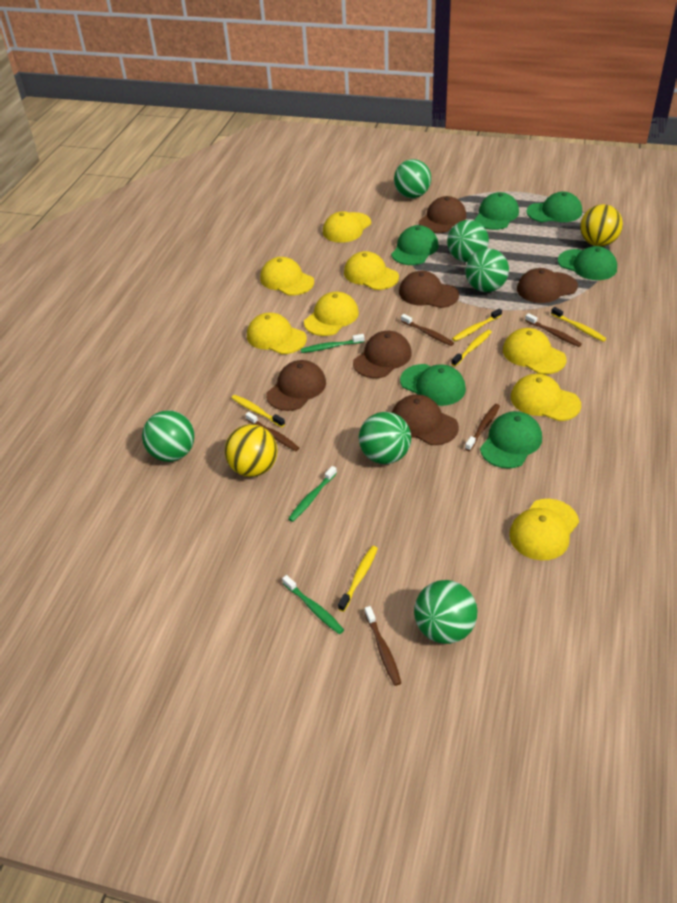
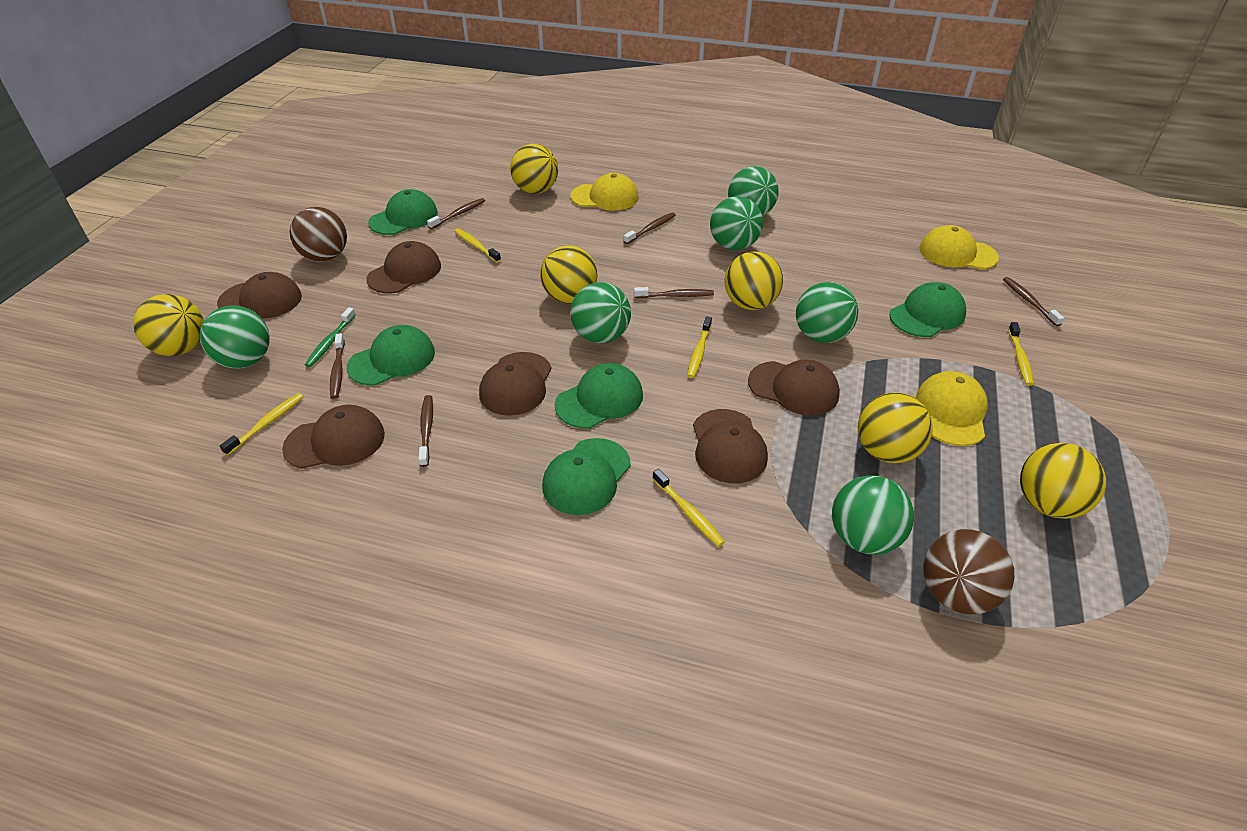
brown ball: 0 -> 2
brown toothbrush: 5 -> 6
green cap: 6 -> 5
green toothbrush: 3 -> 1
yellow ball: 2 -> 6
yellow cap: 8 -> 3

